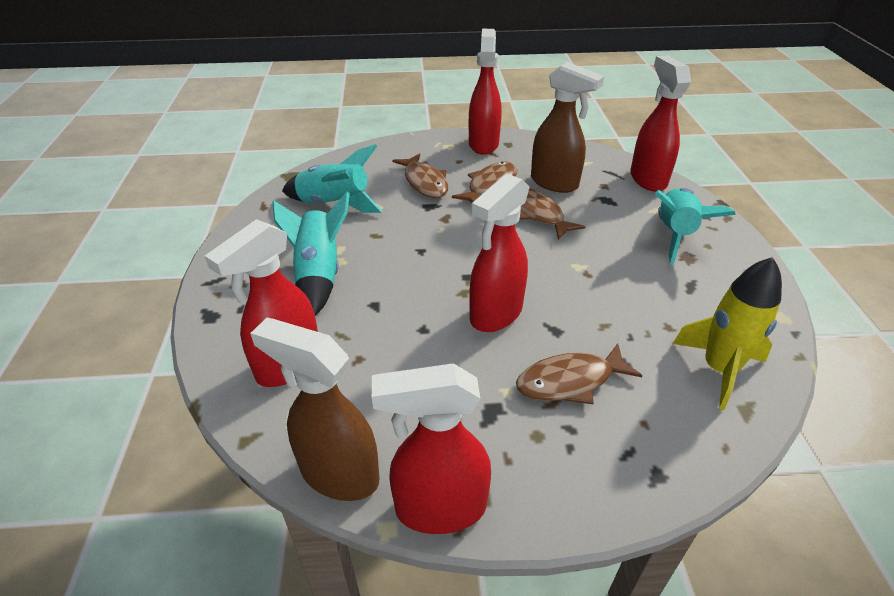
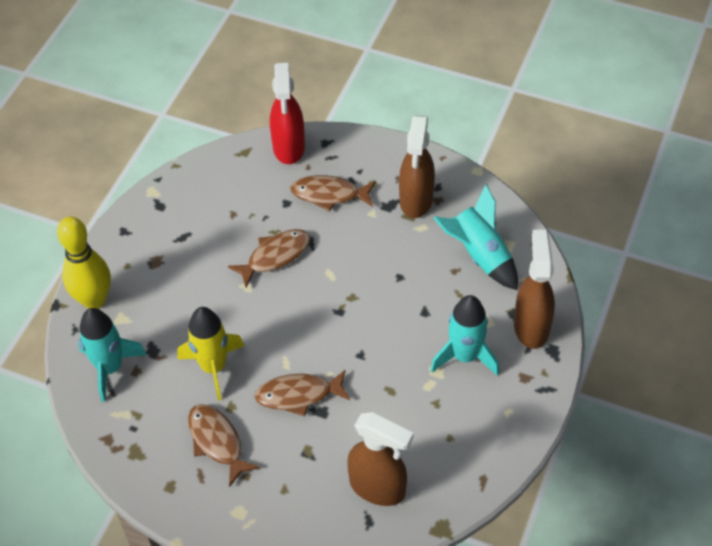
brown spray bottle: 2 -> 3
red spray bottle: 5 -> 1
yellow bowling pin: 0 -> 1

